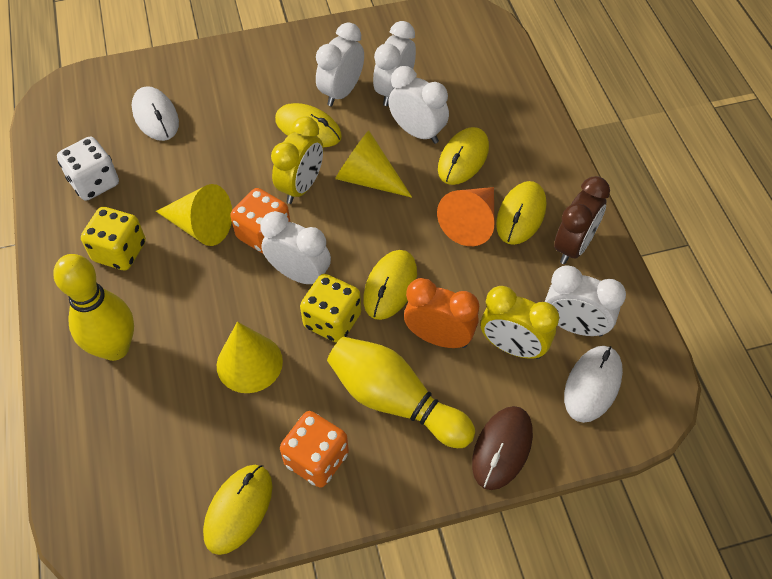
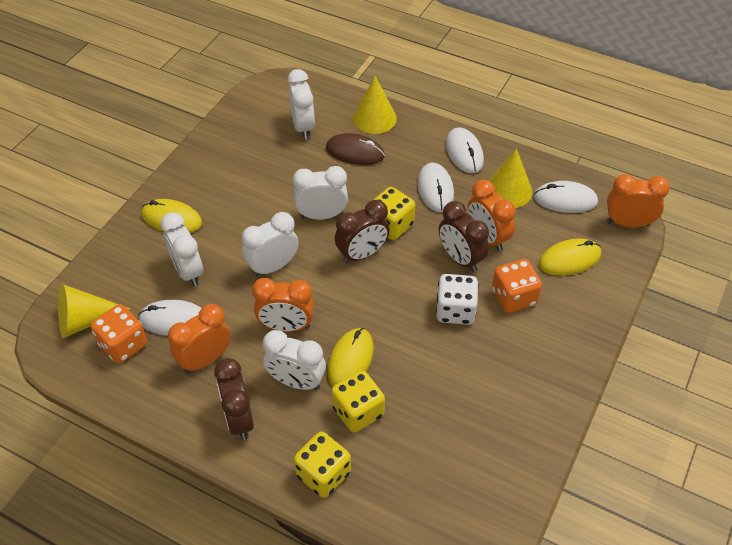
brown clock: 1 -> 3
orange clock: 1 -> 4
orange cone: 1 -> 0
white mouse: 2 -> 4
yellow bowling pin: 2 -> 0
yellow clock: 2 -> 0
yellow dice: 2 -> 3
yellow mouse: 5 -> 3

